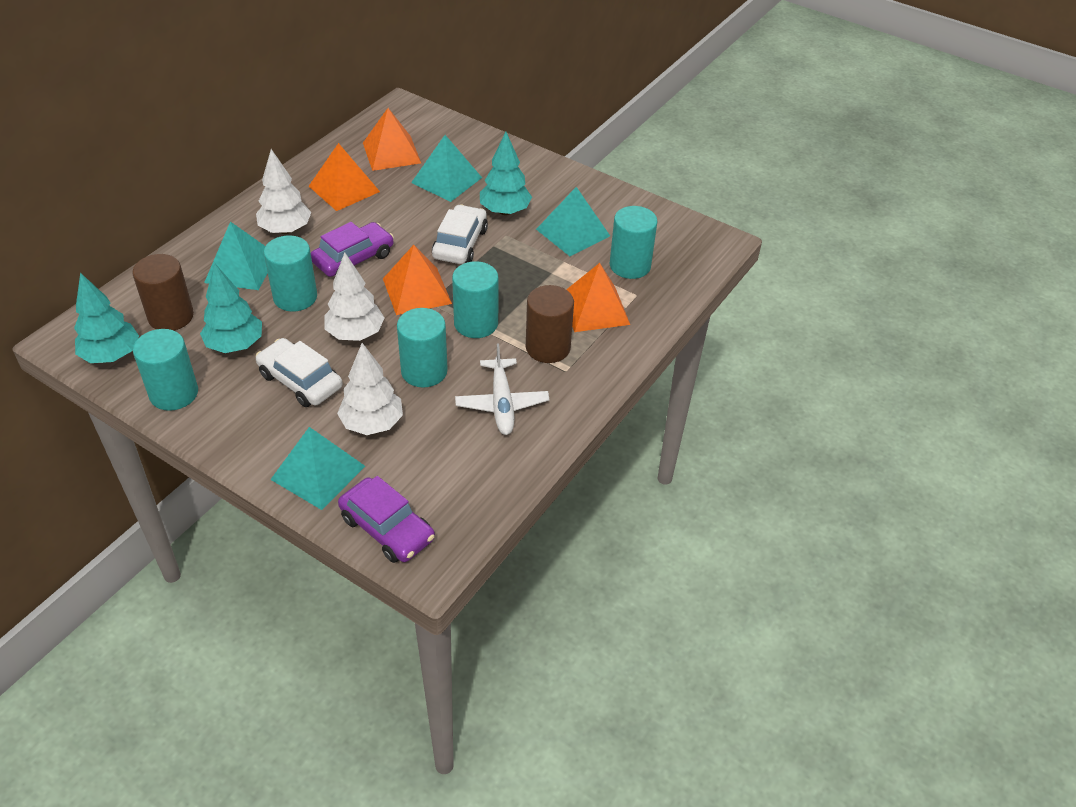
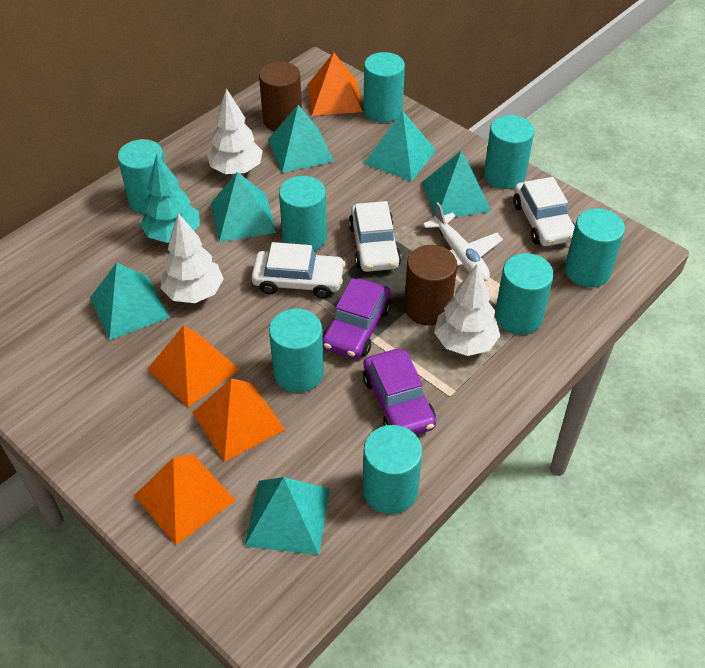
turquoise cylinder: 5 -> 8
turquoise pyramid: 4 -> 6
turquoise tree: 3 -> 1
white car: 2 -> 3

